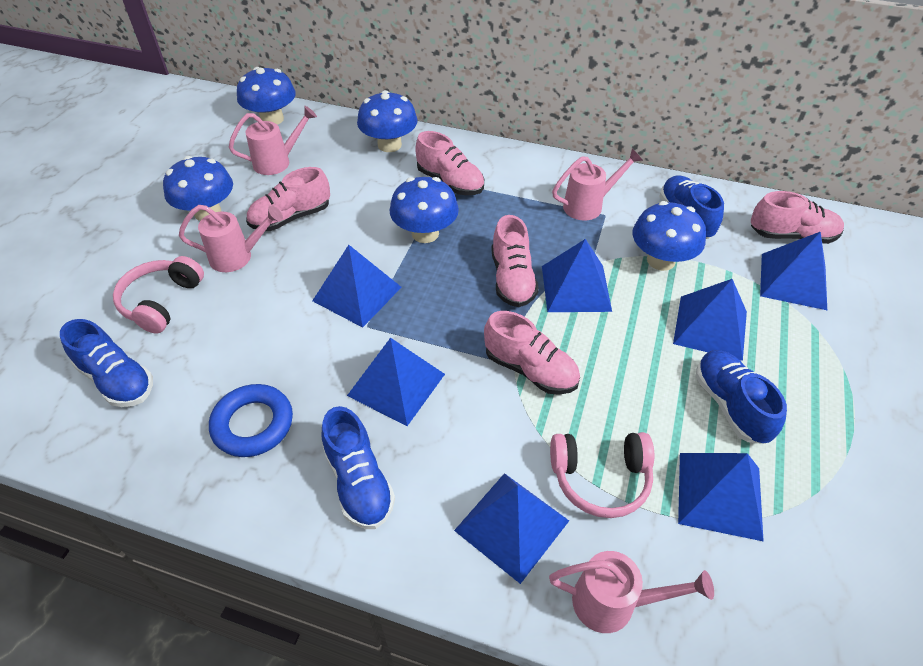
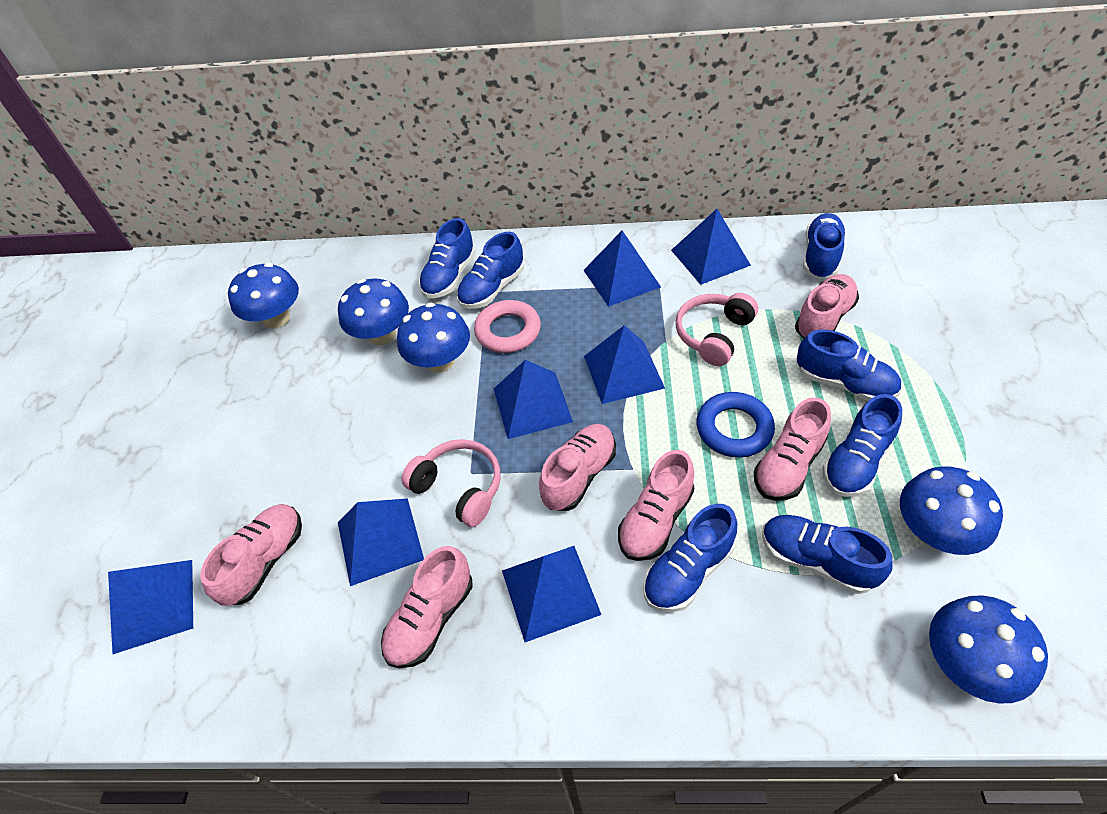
blue shoe: 4 -> 7
pink ring: 0 -> 1
pink shoe: 5 -> 6
pink watering can: 4 -> 0

